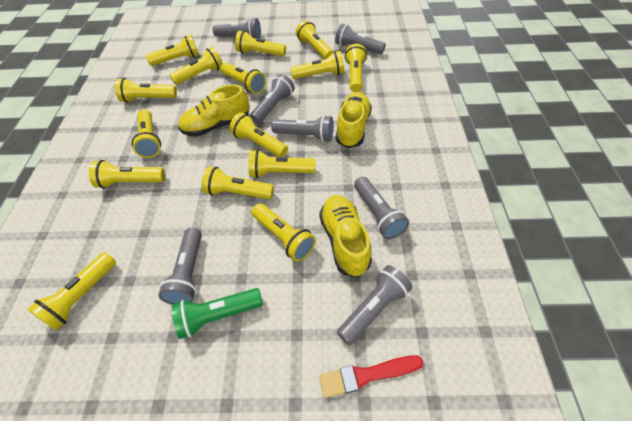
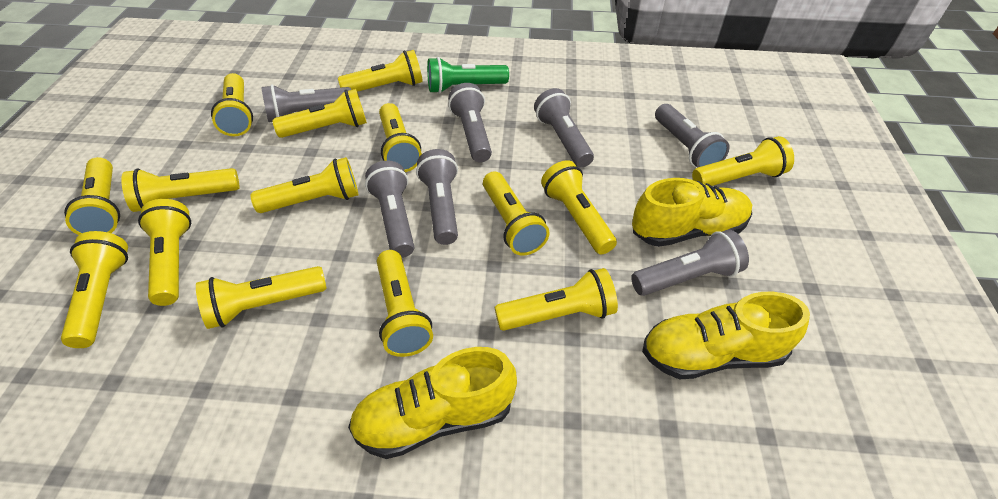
red brush: 1 -> 0

